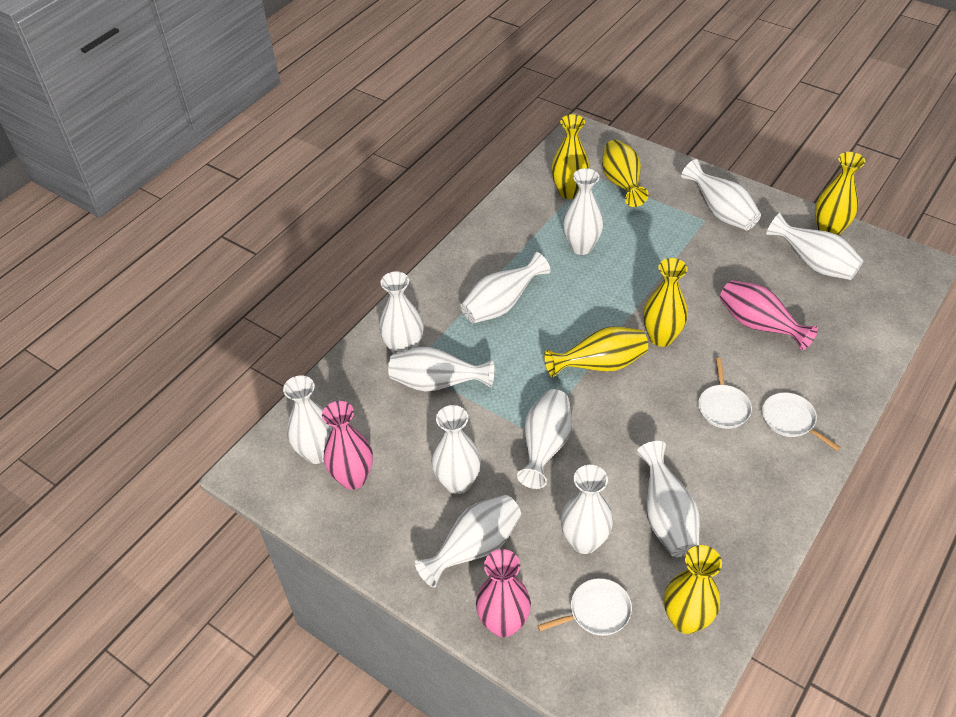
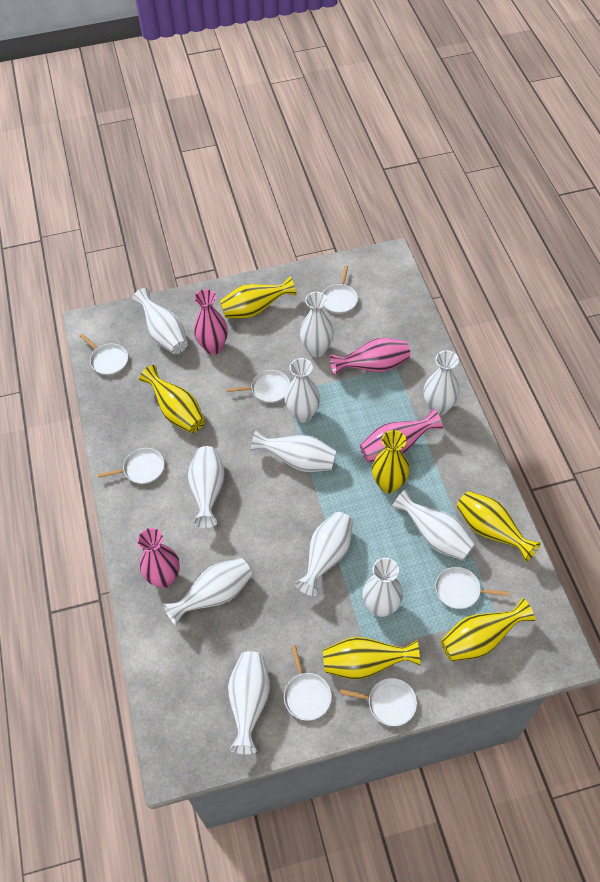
pink vase: 3 -> 4
white pan: 3 -> 7
white vase: 12 -> 11

